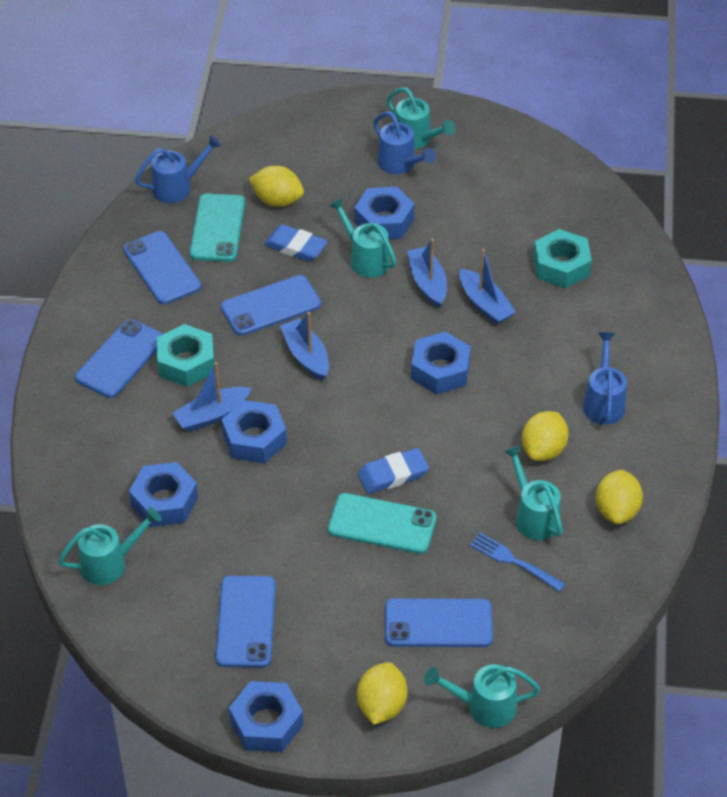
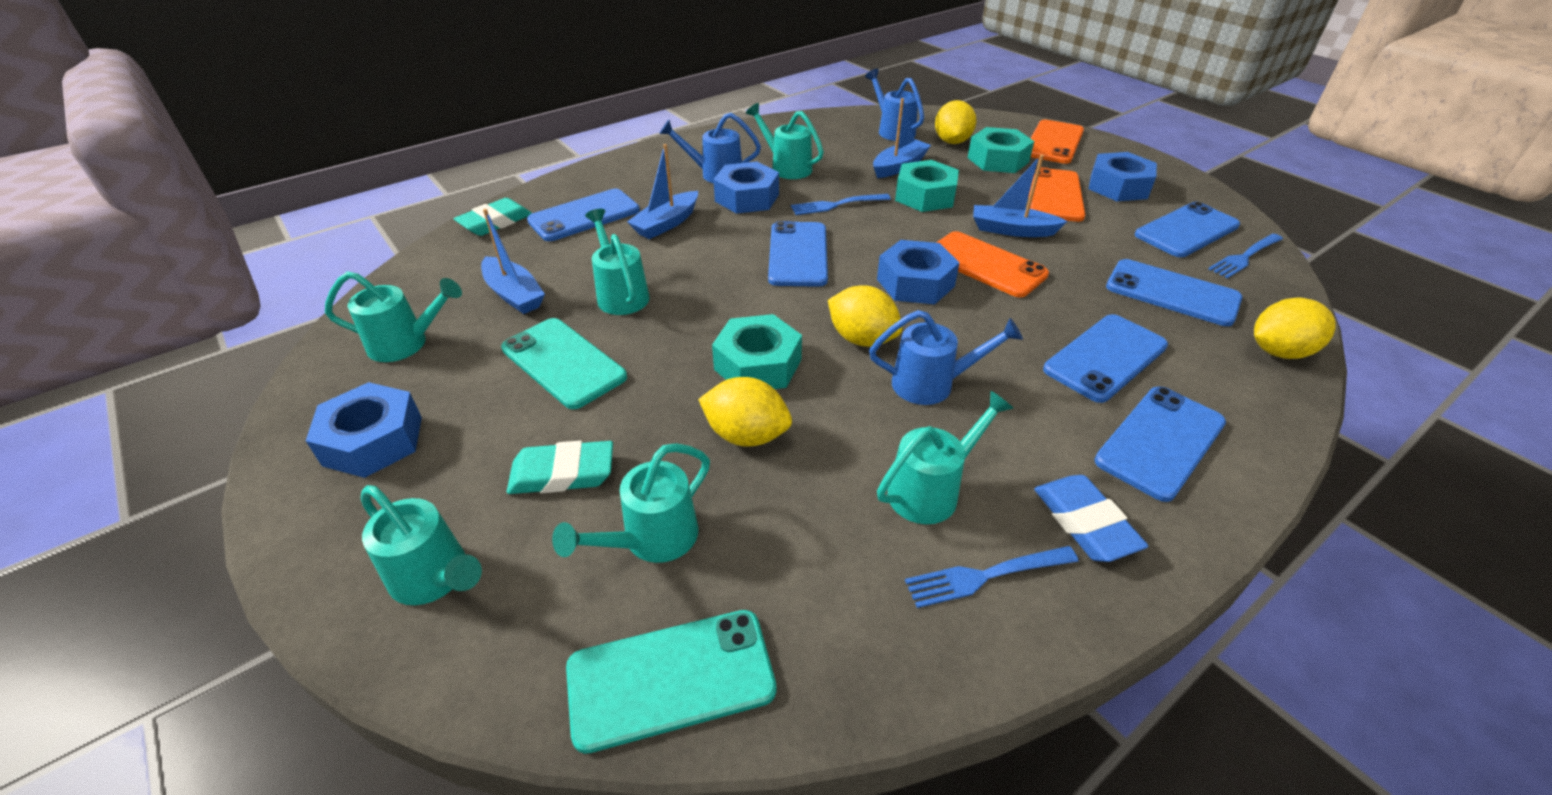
blue eraser: 2 -> 1
blue fork: 1 -> 3
blue nut: 5 -> 4
blue phone: 5 -> 6
orange phone: 0 -> 3
turquoise eraser: 0 -> 2
turquoise nut: 2 -> 3
turquoise watering can: 5 -> 6

